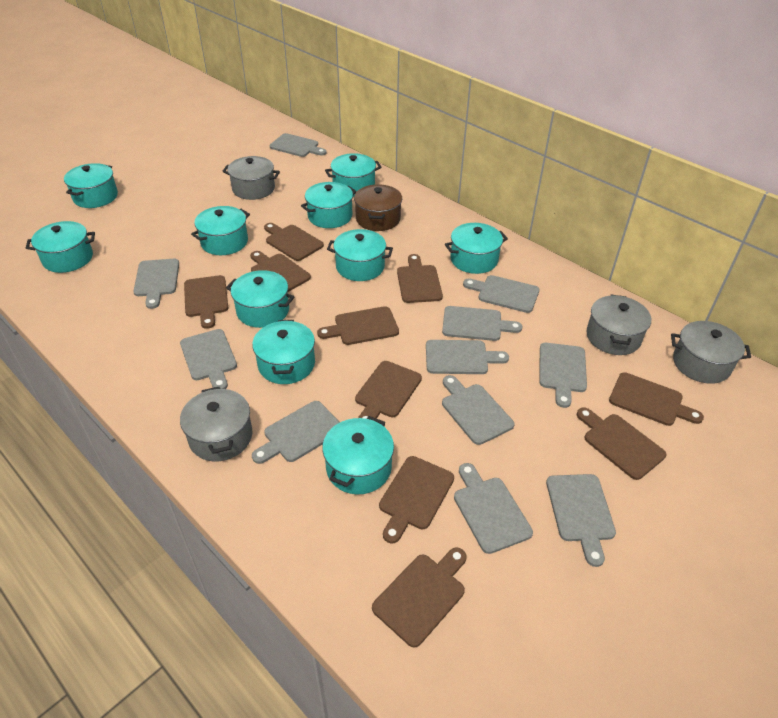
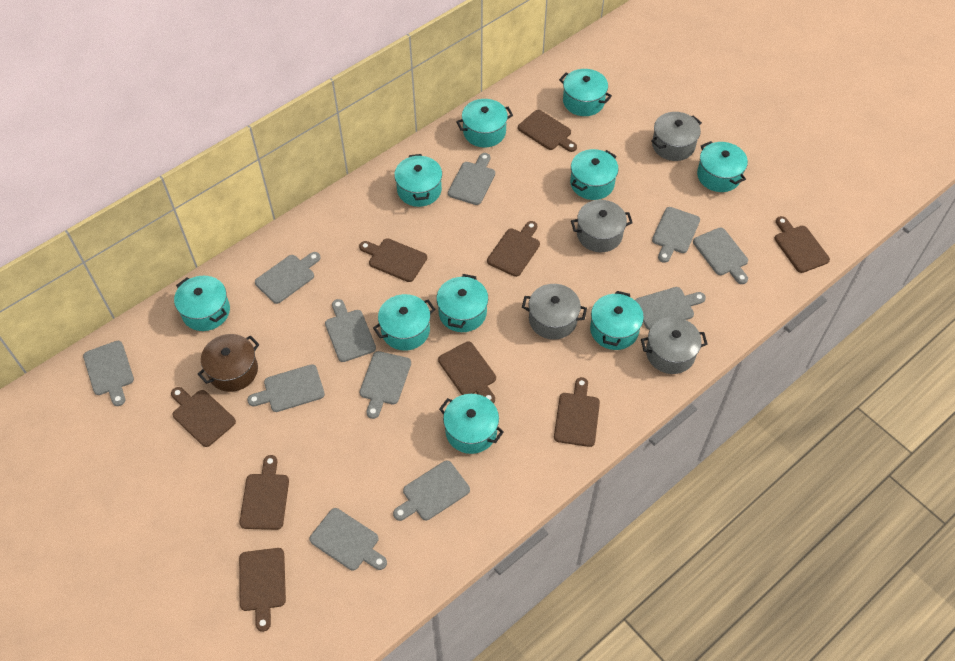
brown cutting board: 10 -> 9

